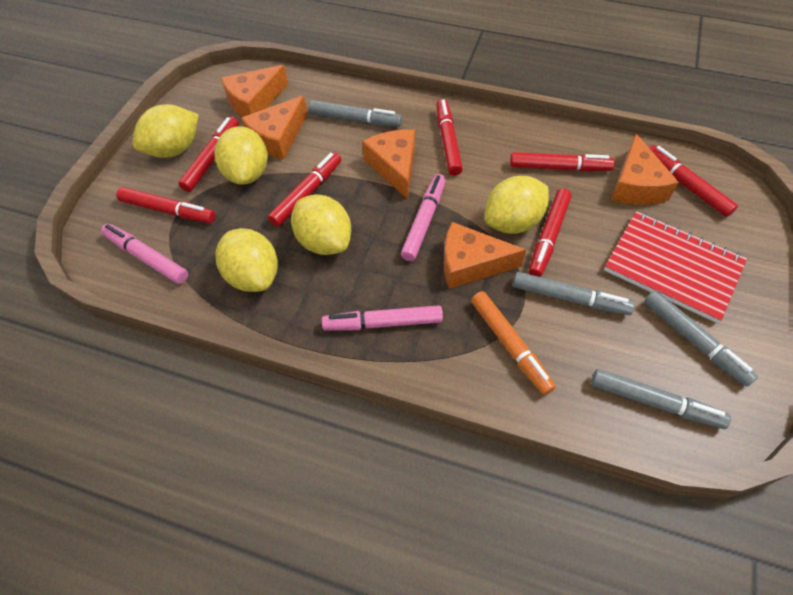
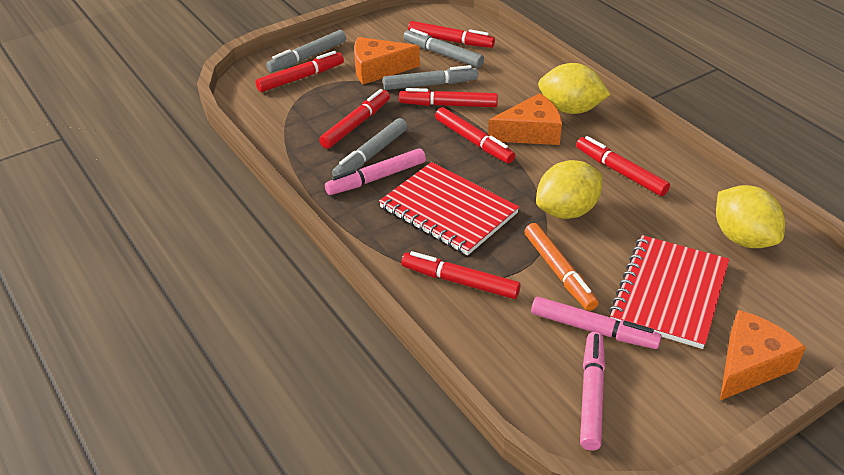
orange cheese: 5 -> 3
red notebook: 1 -> 2
yellow lemon: 5 -> 3

